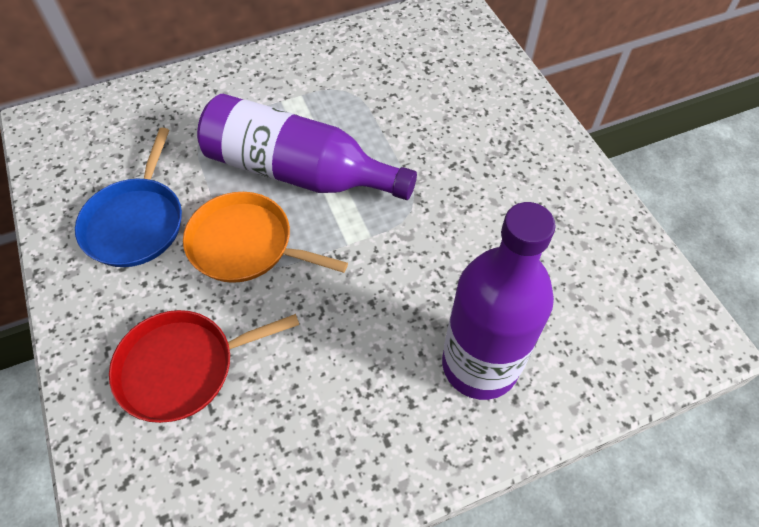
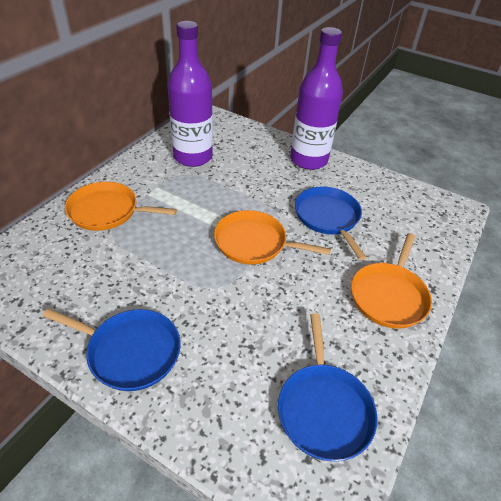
blue pan: 1 -> 3
orange pan: 1 -> 3
red pan: 1 -> 0

